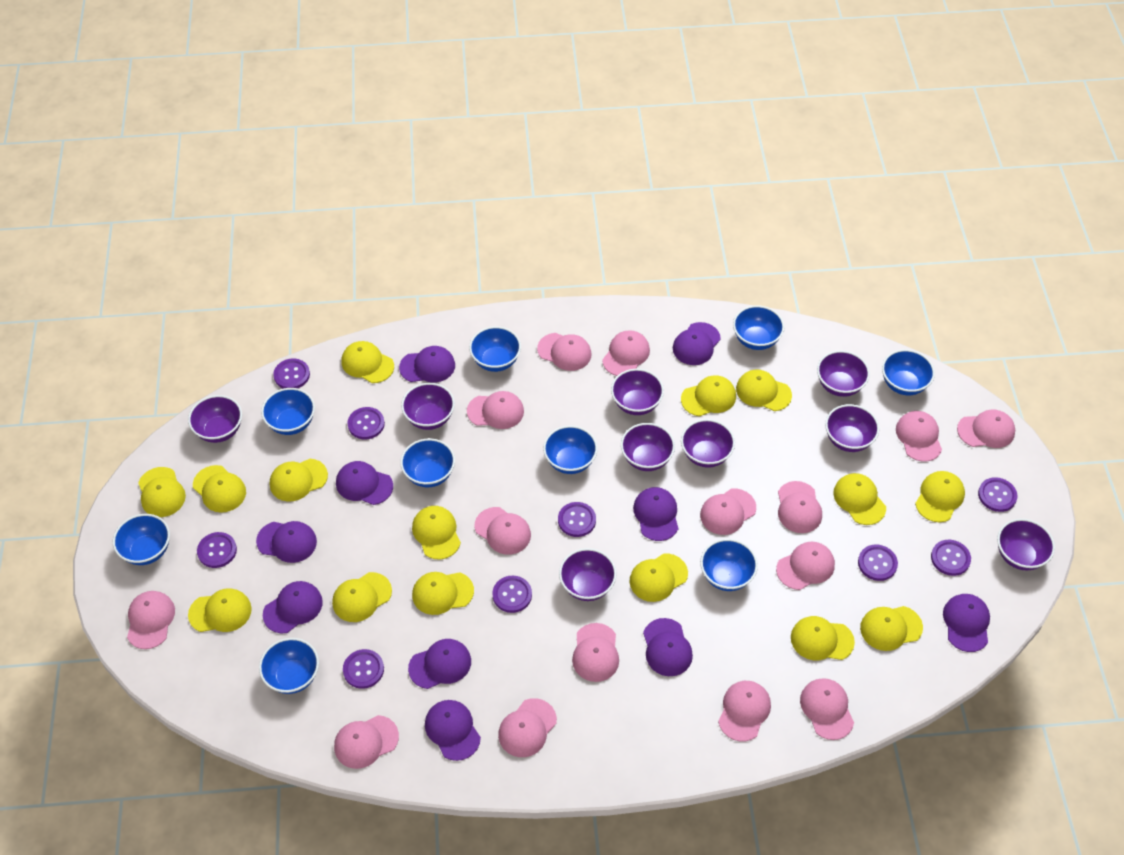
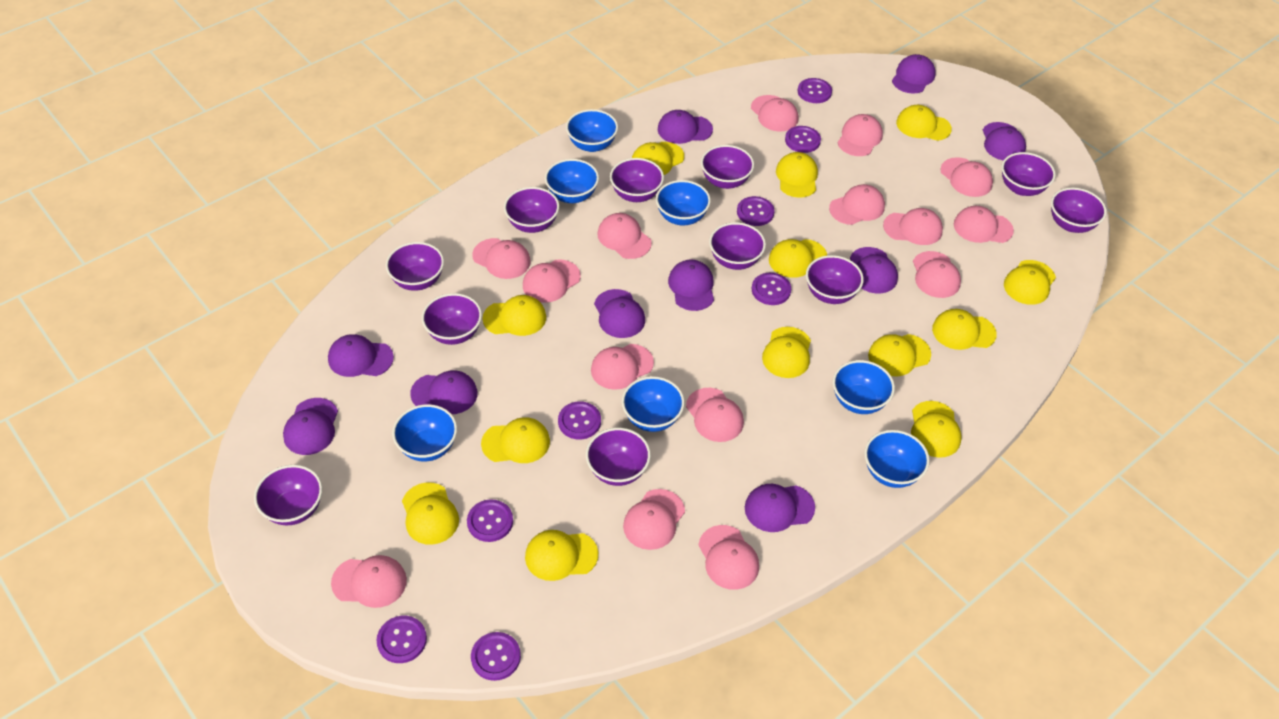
blue bowl: 9 -> 7
purple bowl: 9 -> 11
purple button: 9 -> 8
yellow cap: 15 -> 13

